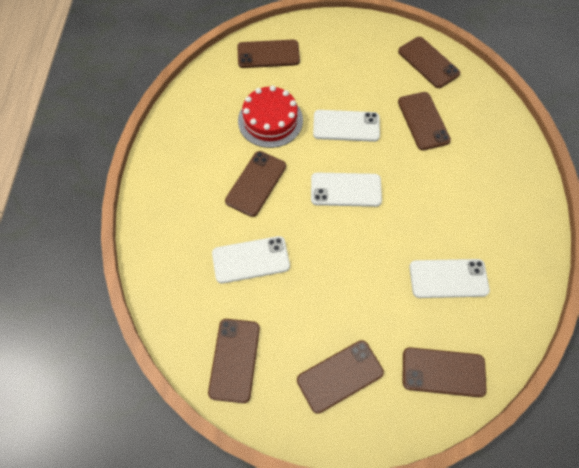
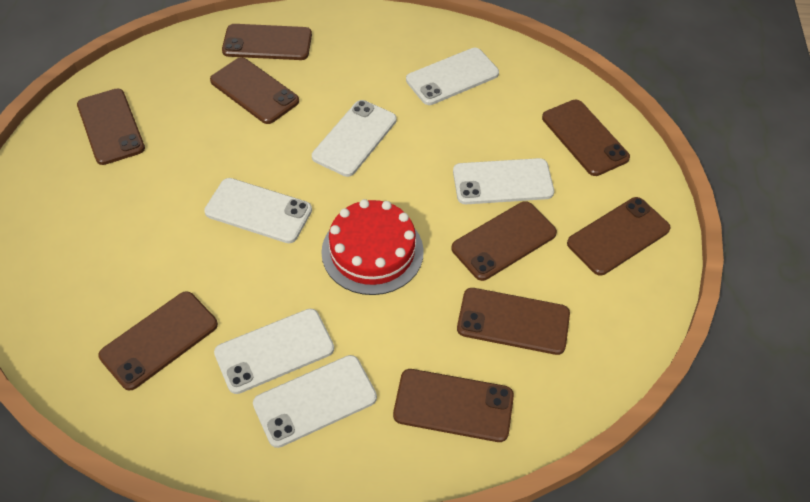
brown phone: 7 -> 9
white phone: 4 -> 6

